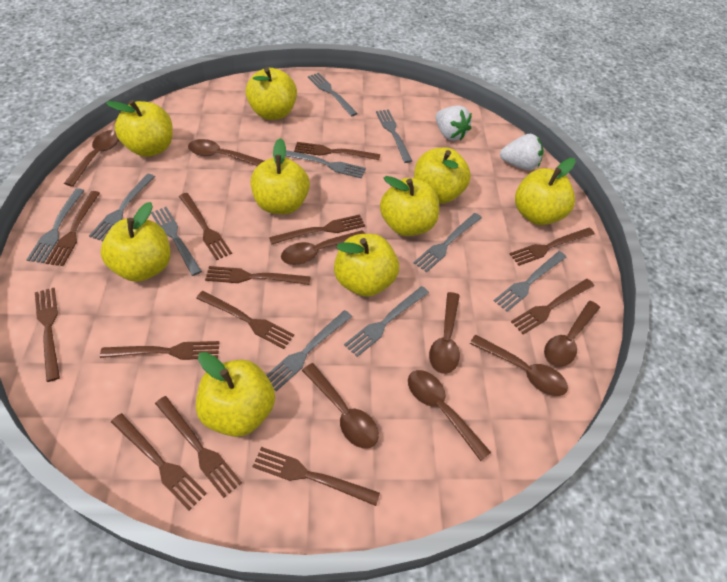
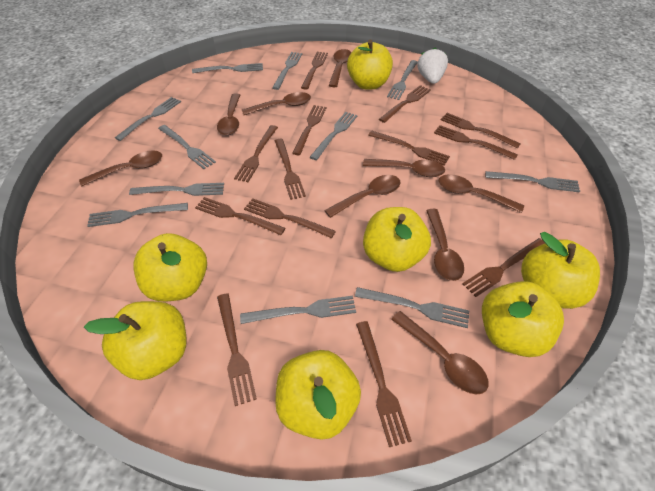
brown spoon: 8 -> 9
grey fork: 10 -> 11
white strawberry: 2 -> 1
yellow apple: 9 -> 7

